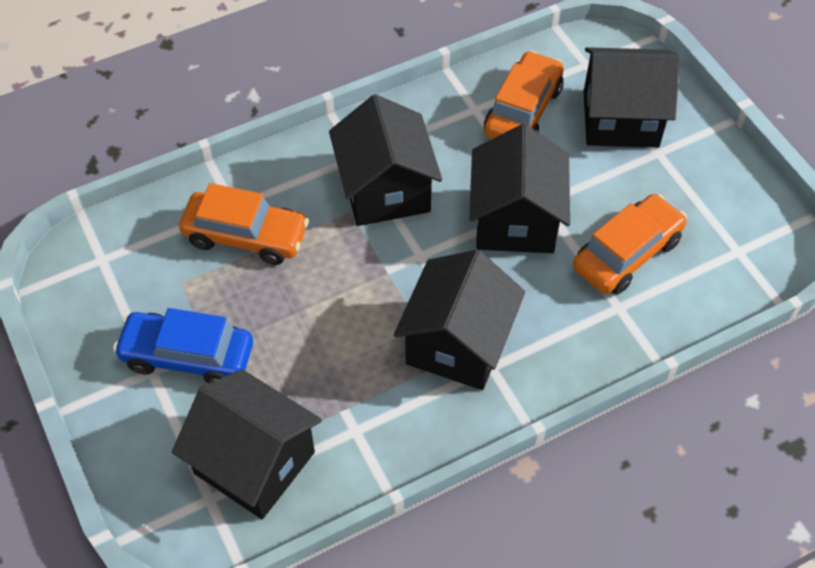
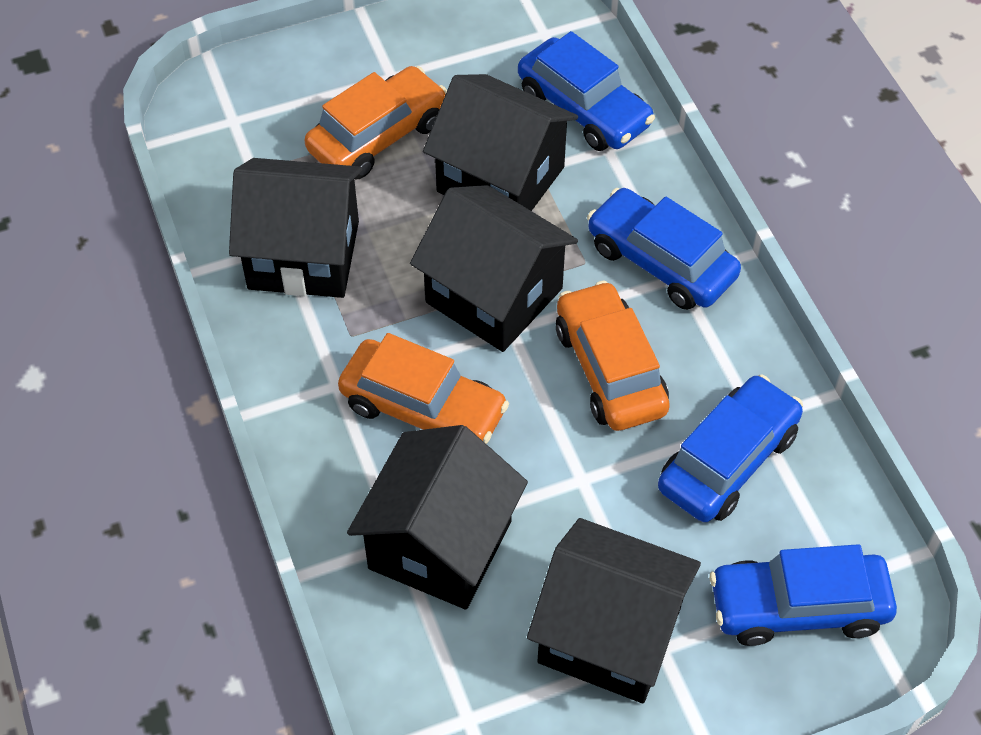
blue car: 1 -> 4

